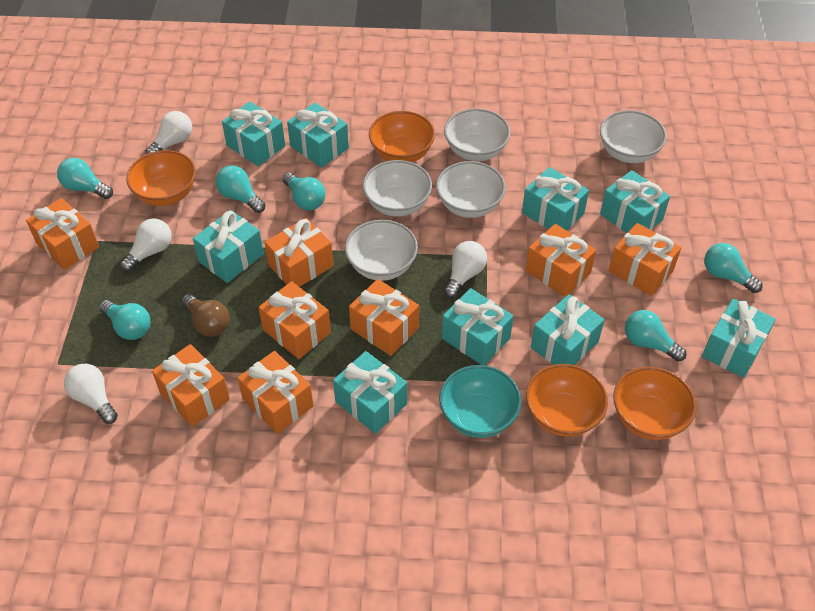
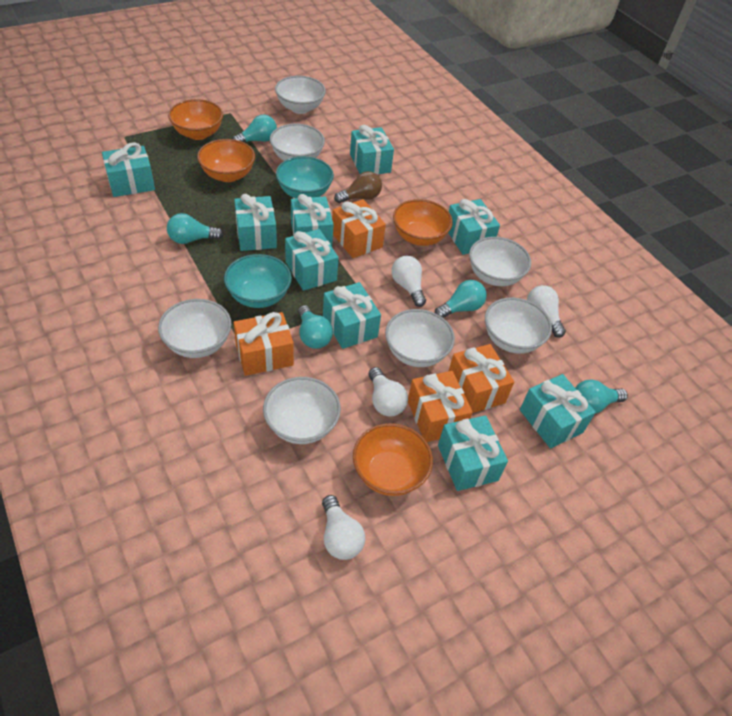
orange gift: 8 -> 4
turquoise bowl: 1 -> 2
turquoise light bulb: 6 -> 5
white bowl: 5 -> 7

